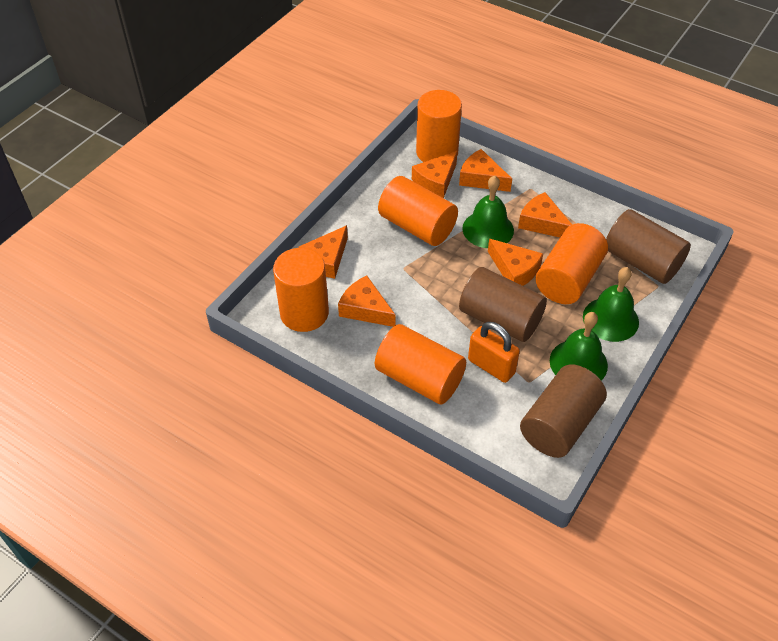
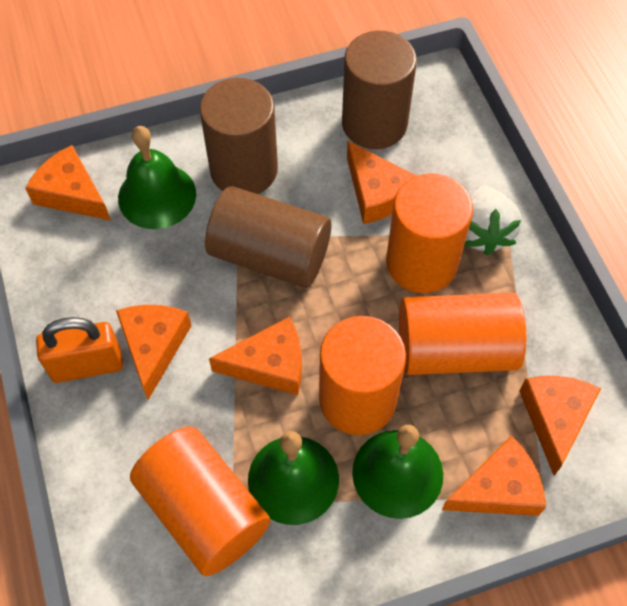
orange cylinder: 5 -> 4
white strawberry: 0 -> 1

